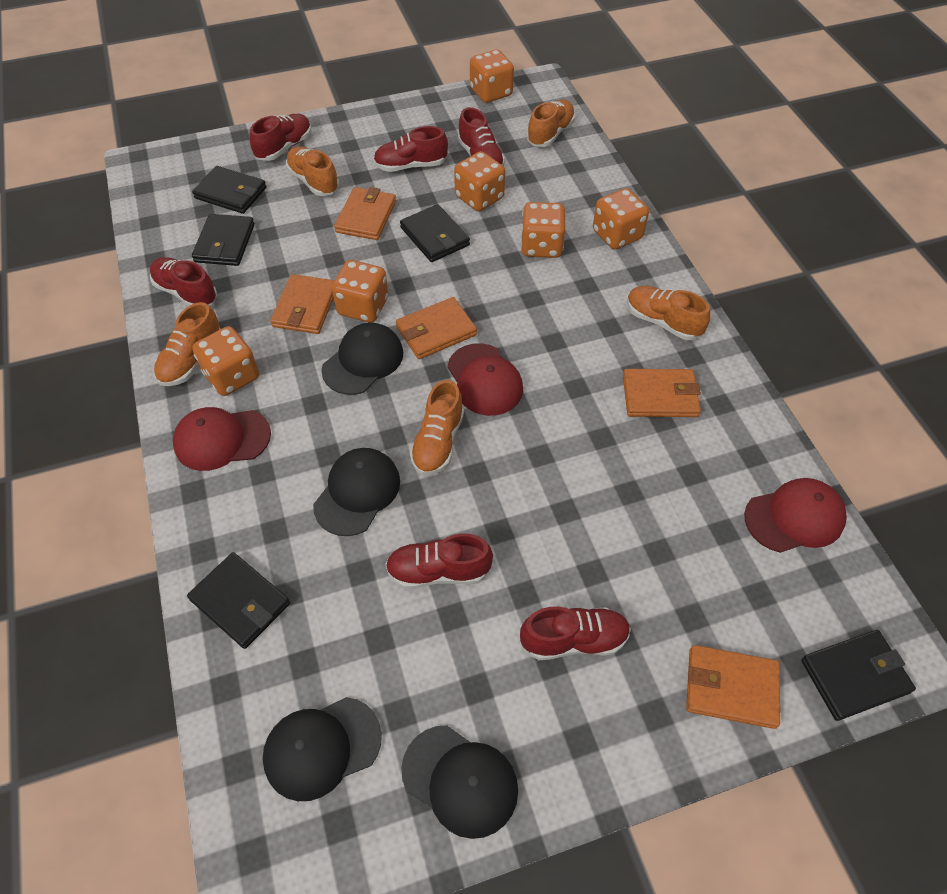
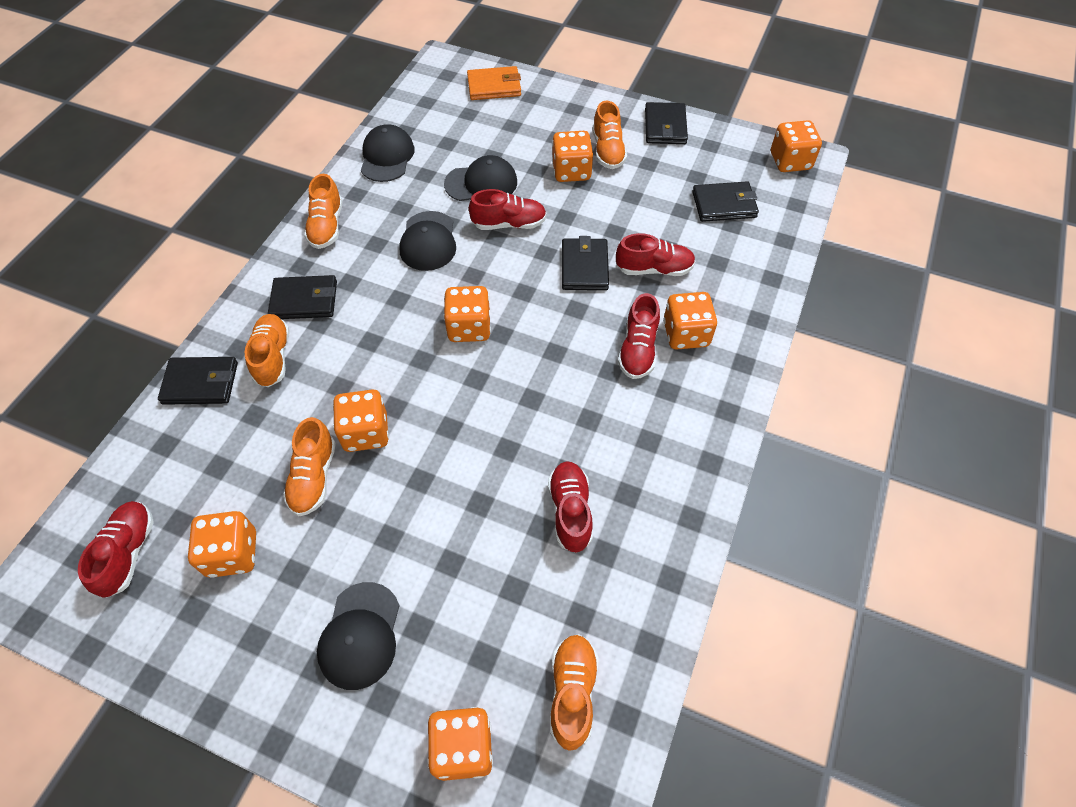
orange dice: 6 -> 7
orange wallet: 5 -> 1
red cap: 3 -> 0
red shoe: 6 -> 5

